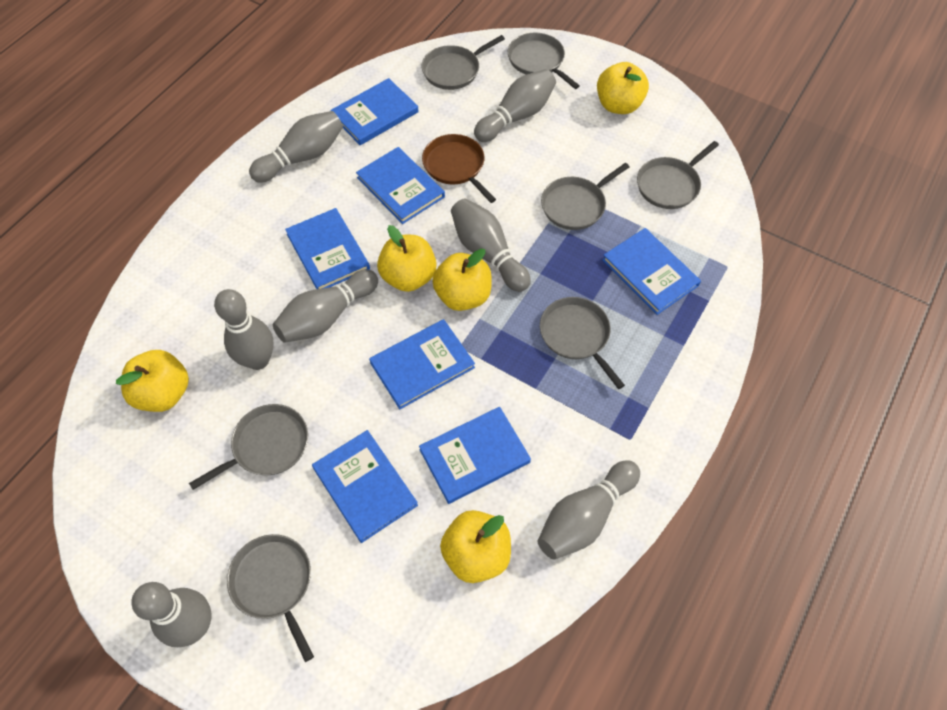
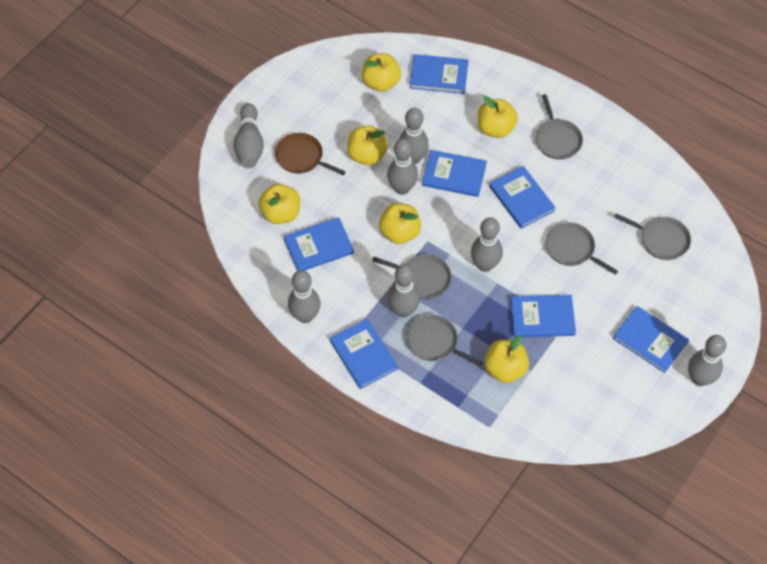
grey pan: 7 -> 5
yellow apple: 5 -> 6

